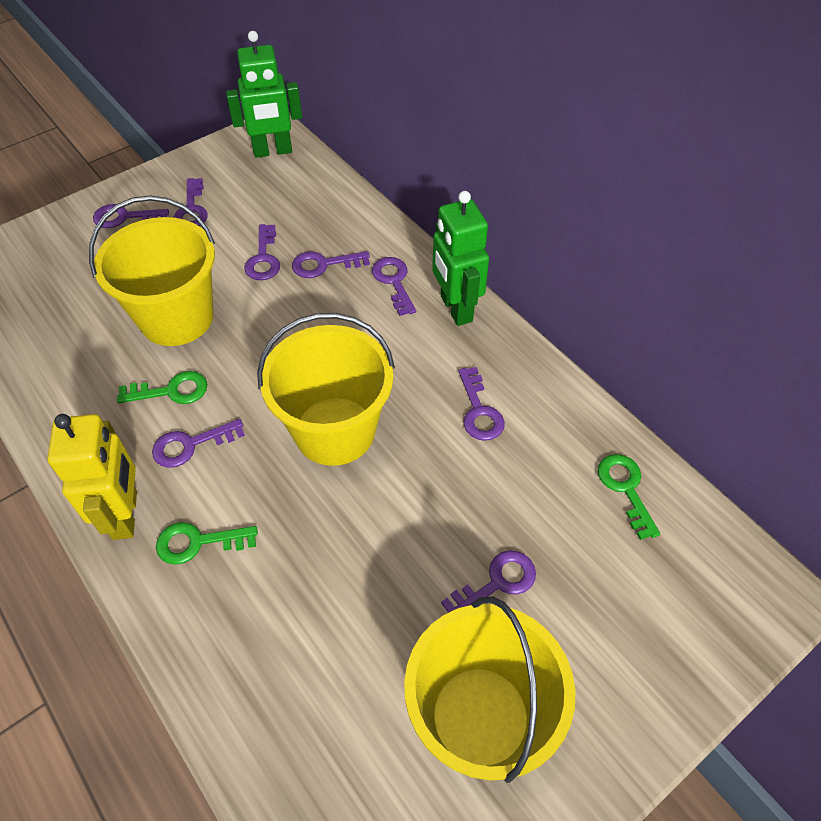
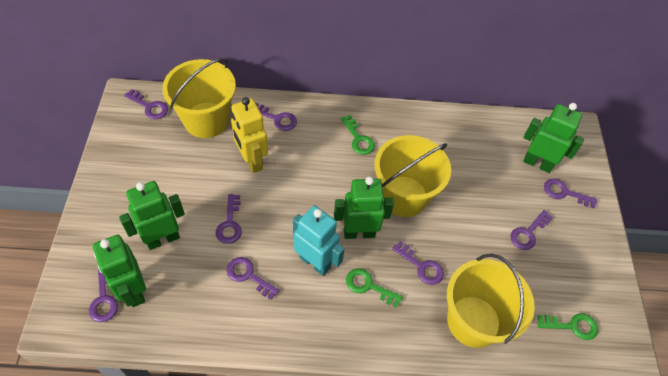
green robot: 2 -> 4
turquoise robot: 0 -> 1

